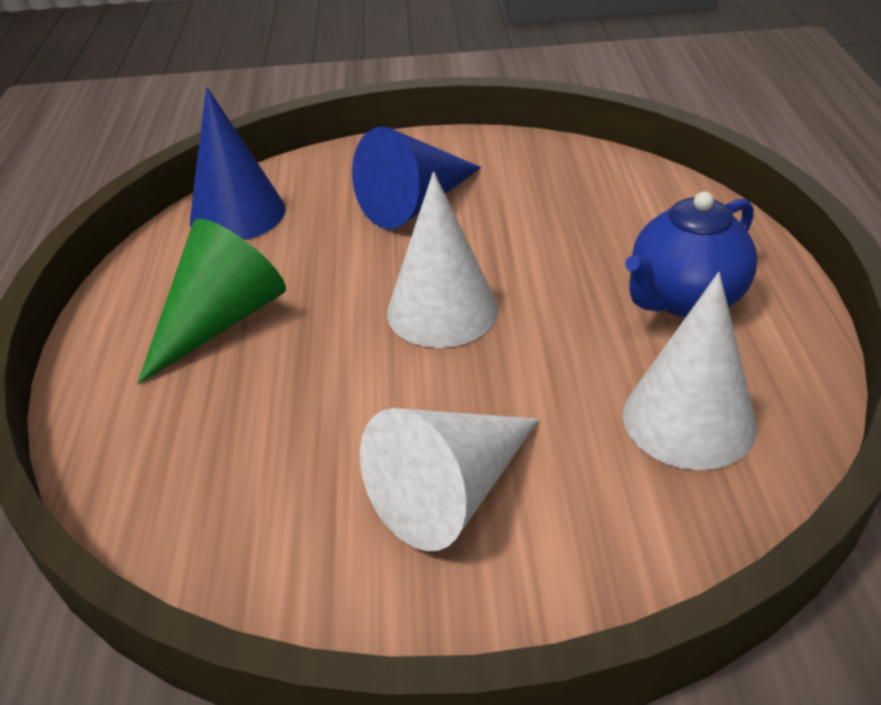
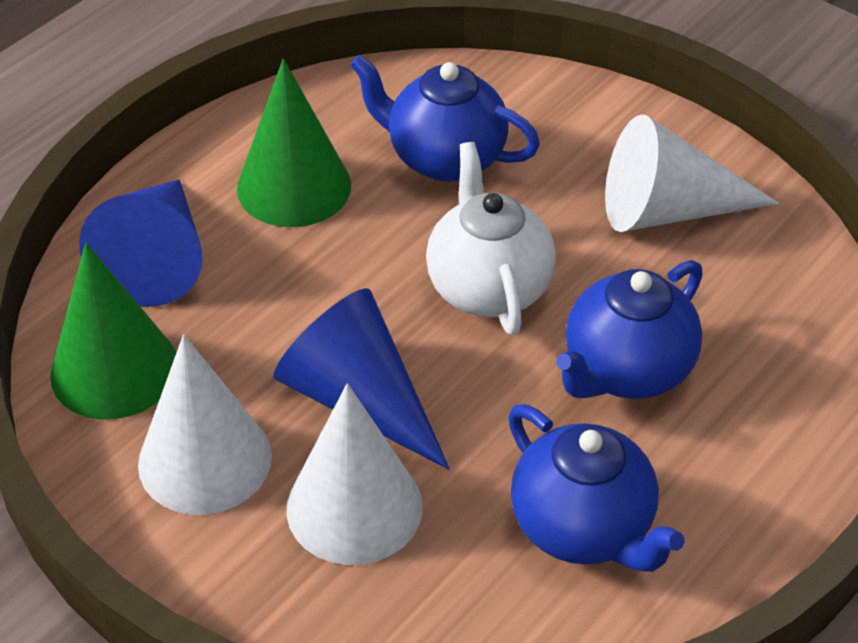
blue teapot: 1 -> 3
green cone: 1 -> 2
white teapot: 0 -> 1

